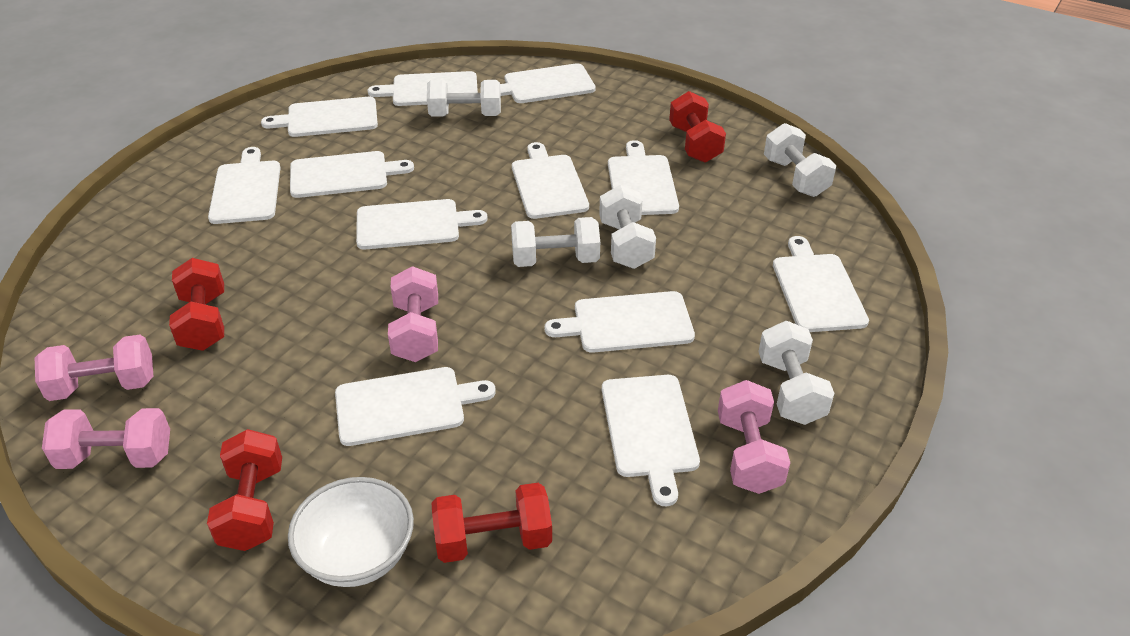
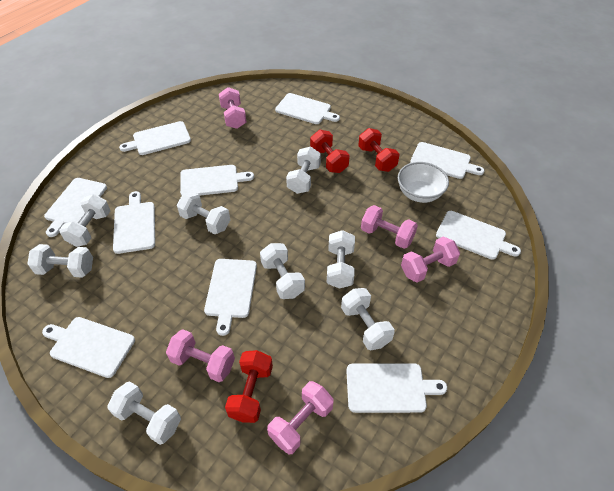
pink dumbbell: 4 -> 5
red dumbbell: 4 -> 3
white cutting board: 12 -> 10
white dumbbell: 5 -> 8

